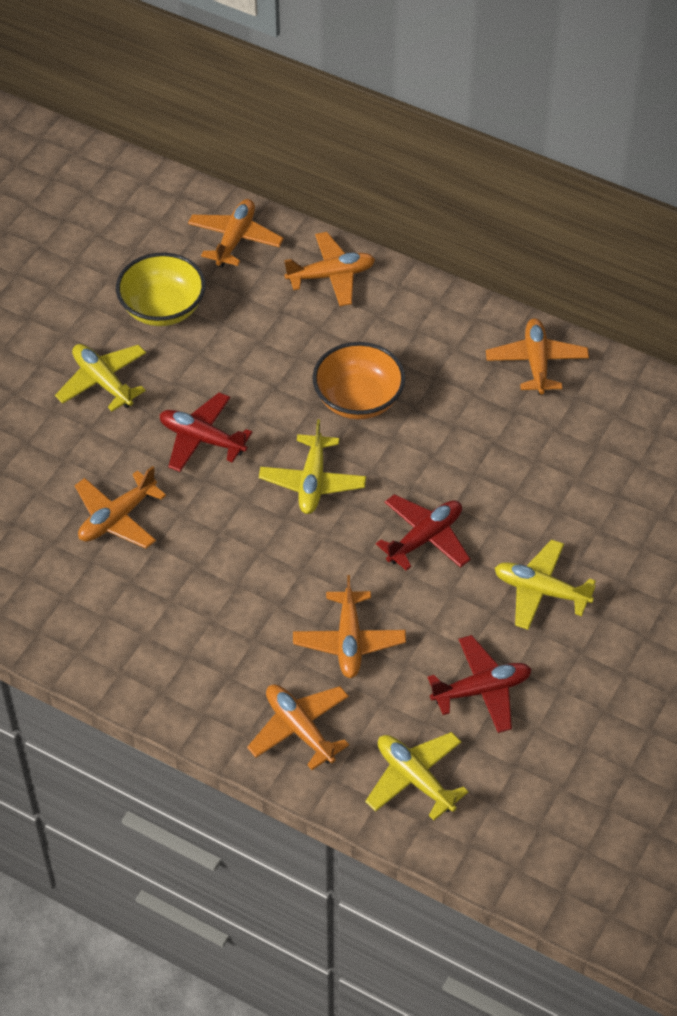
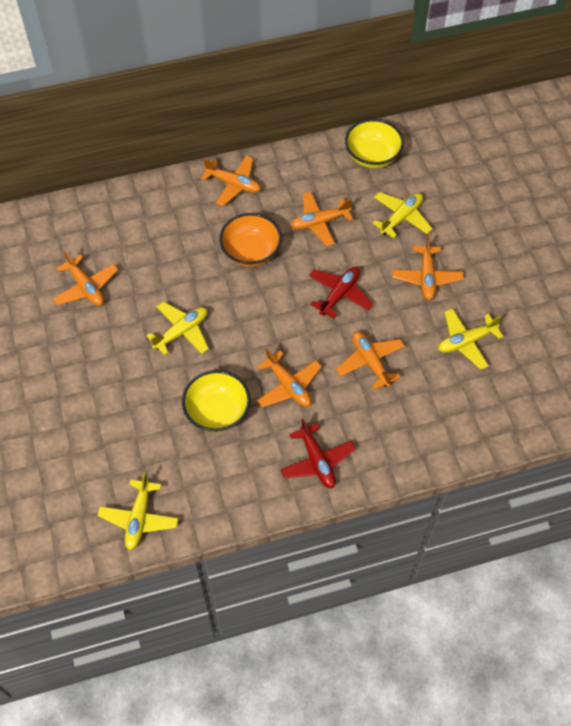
red plane: 3 -> 2
yellow bowl: 1 -> 2

